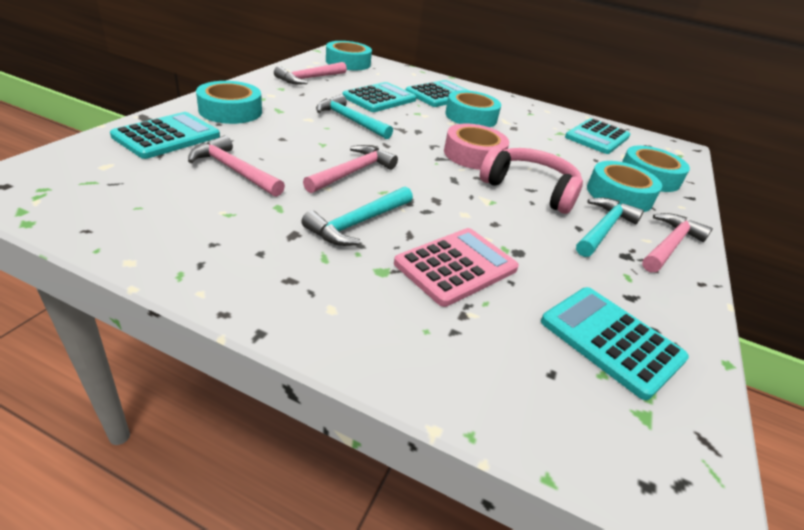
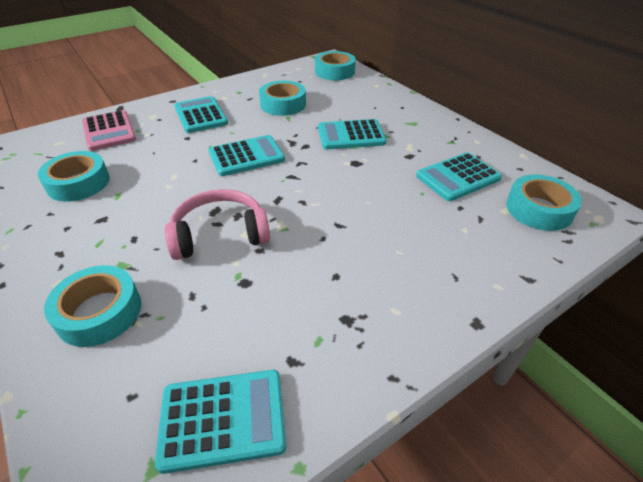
pink hammer: 4 -> 0
pink tape: 1 -> 0
turquoise hammer: 3 -> 0

